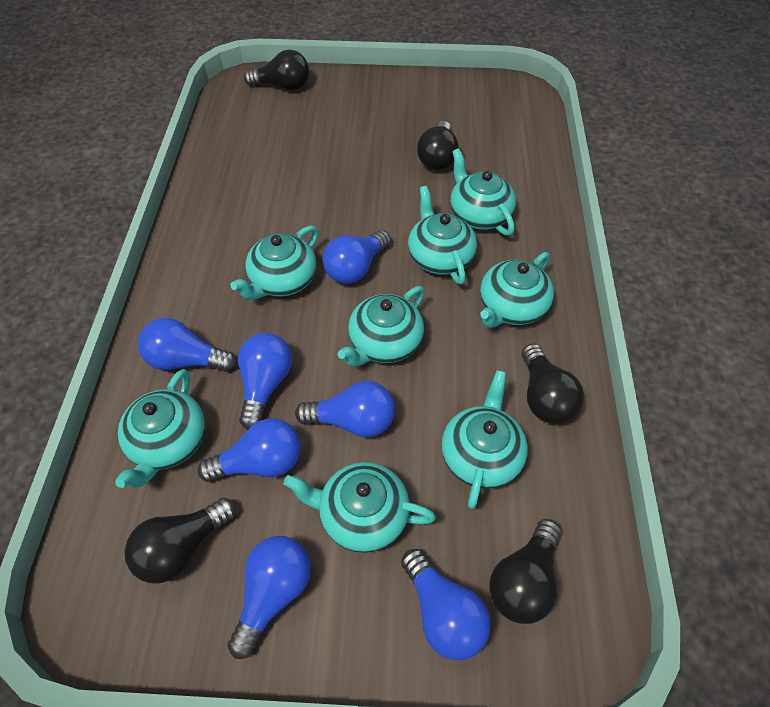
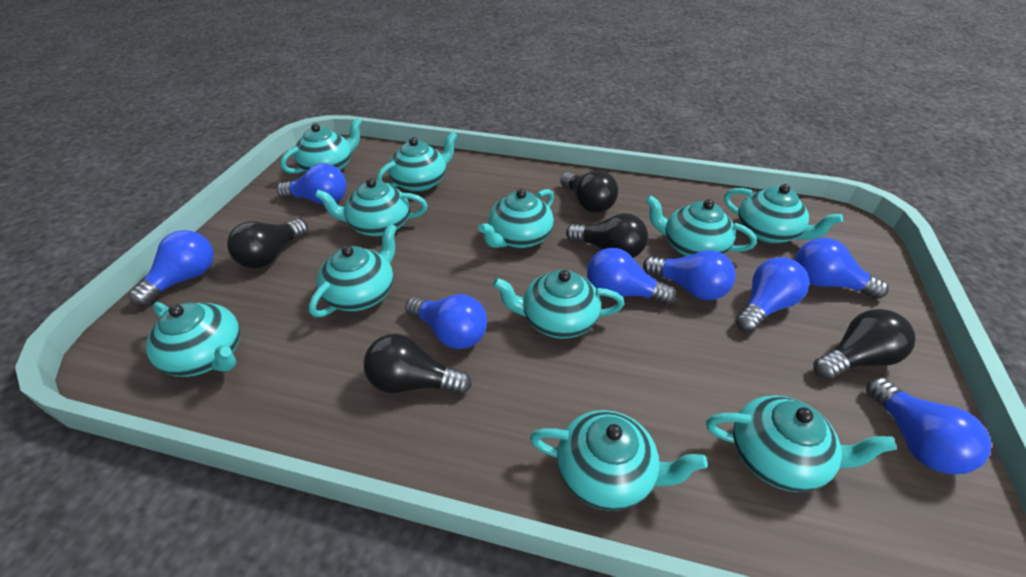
blue light bulb: 7 -> 8
turquoise teapot: 8 -> 11

